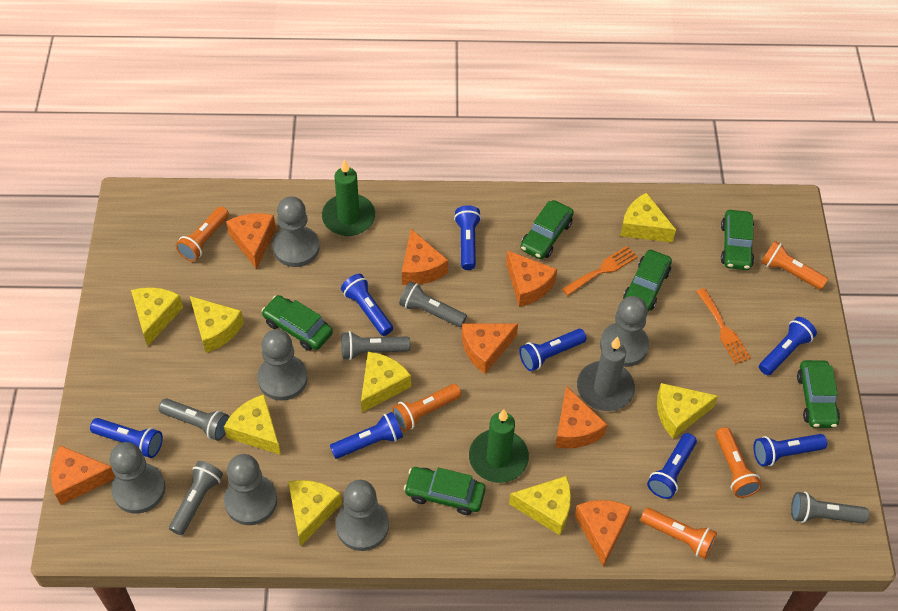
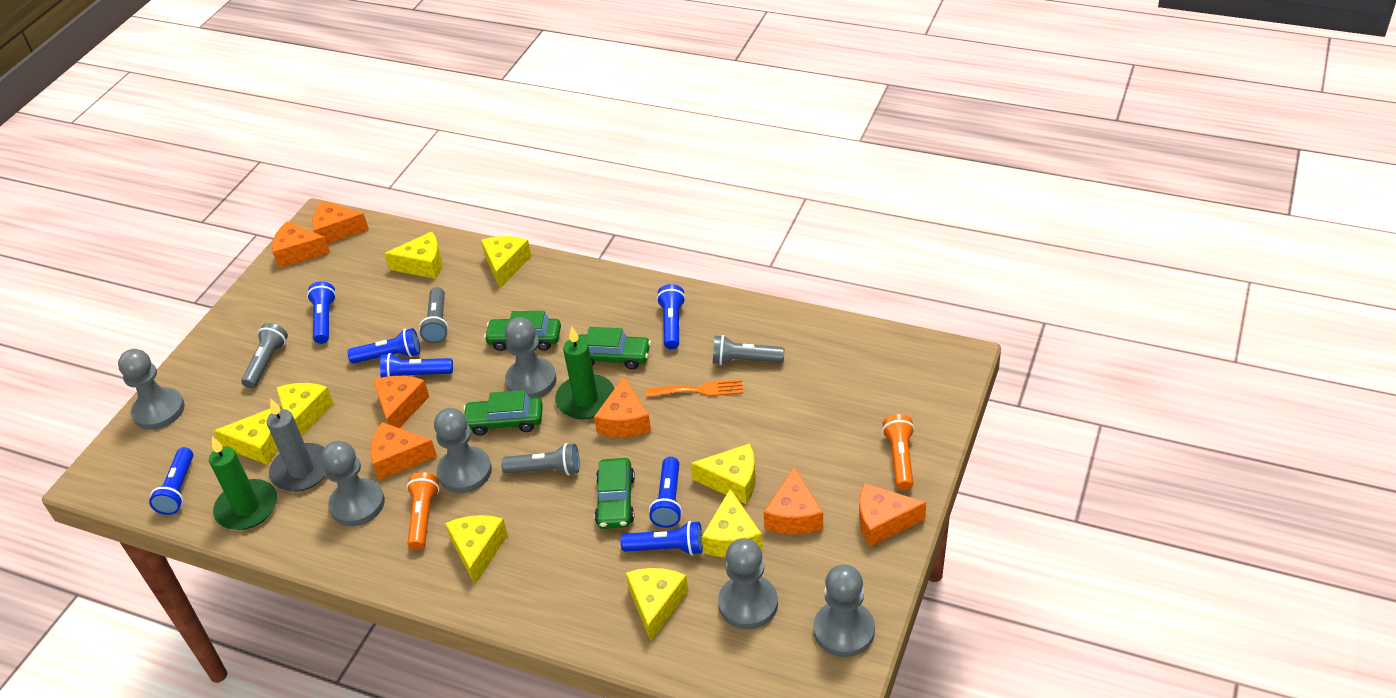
blue flashlight: 8 -> 7
green car: 6 -> 4
grey flashlight: 5 -> 4
orange flashlight: 5 -> 2
orange fork: 2 -> 1

